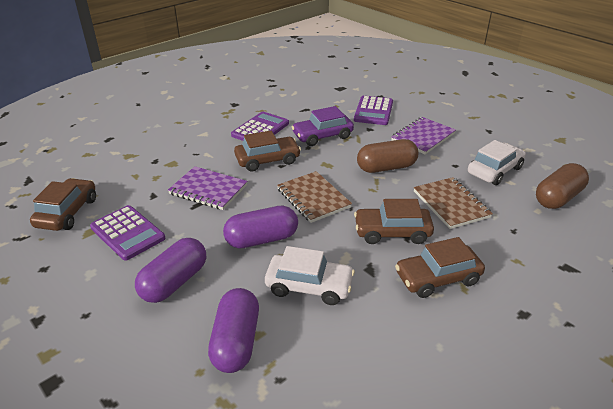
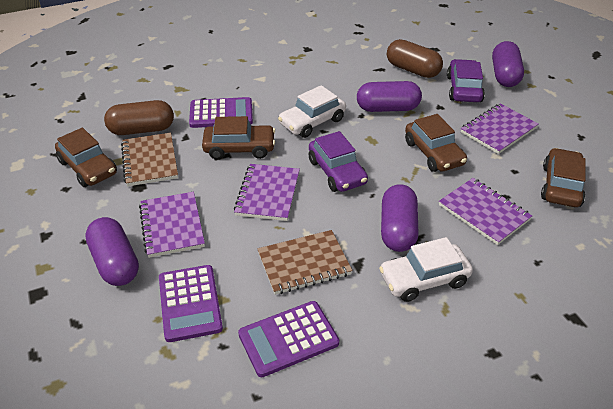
purple capsule: 3 -> 4
purple car: 1 -> 2
purple notebook: 2 -> 4

